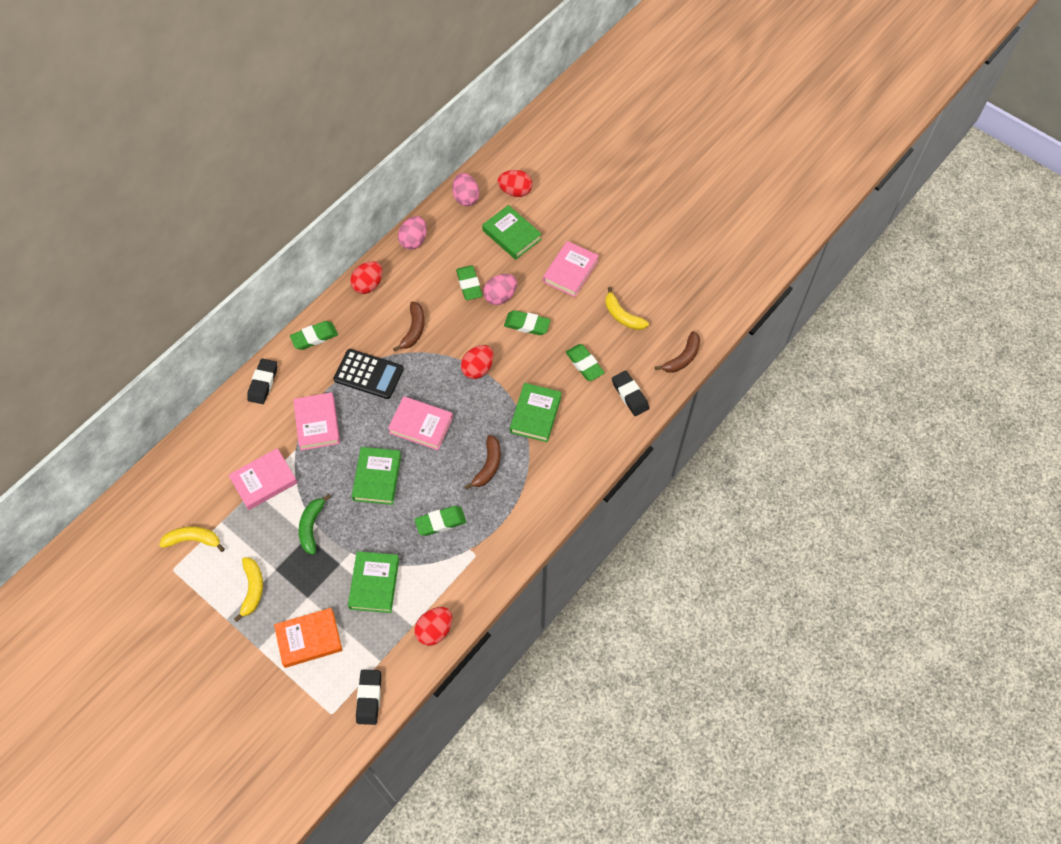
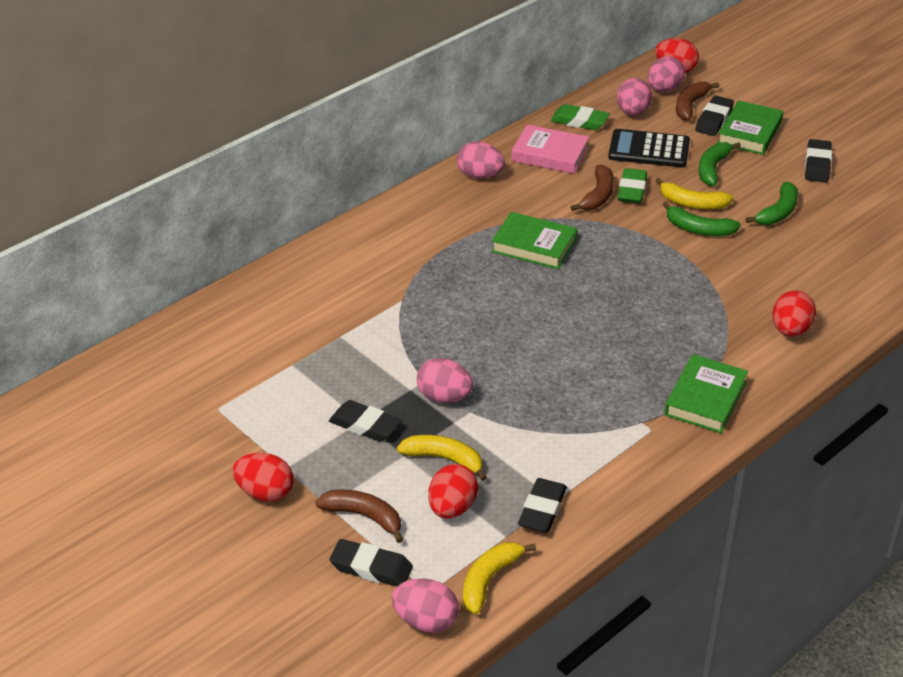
black eraser: 3 -> 5
green banana: 1 -> 3
green book: 4 -> 3
green eraser: 5 -> 2
orange book: 1 -> 0
pink book: 4 -> 1
pink egg: 3 -> 5

